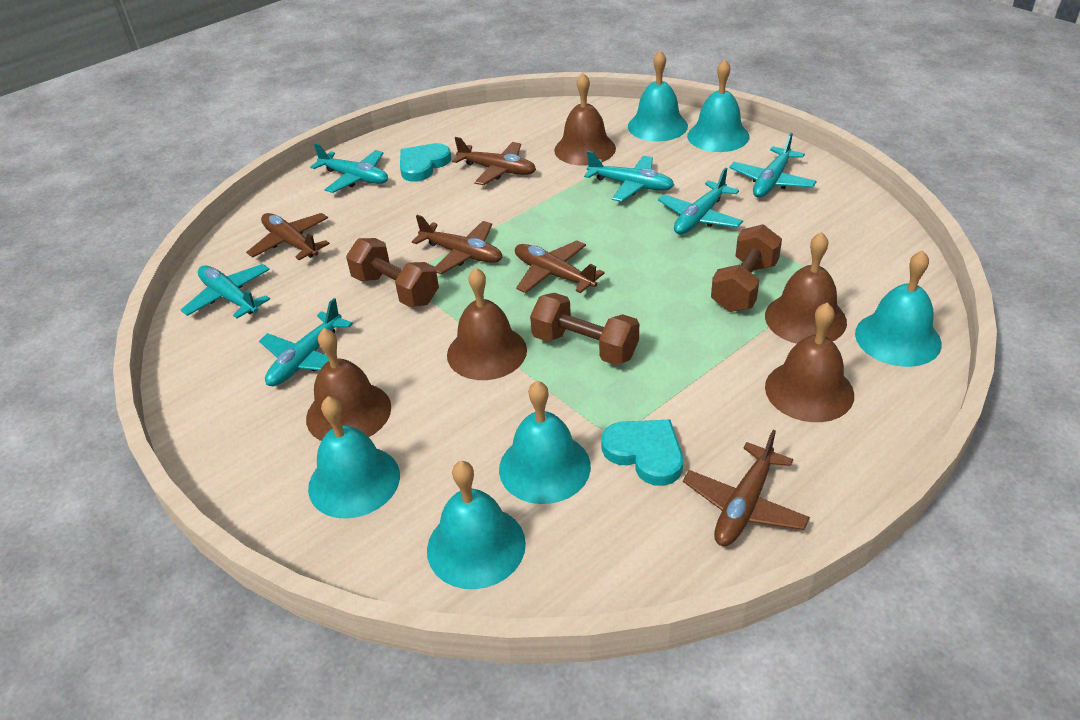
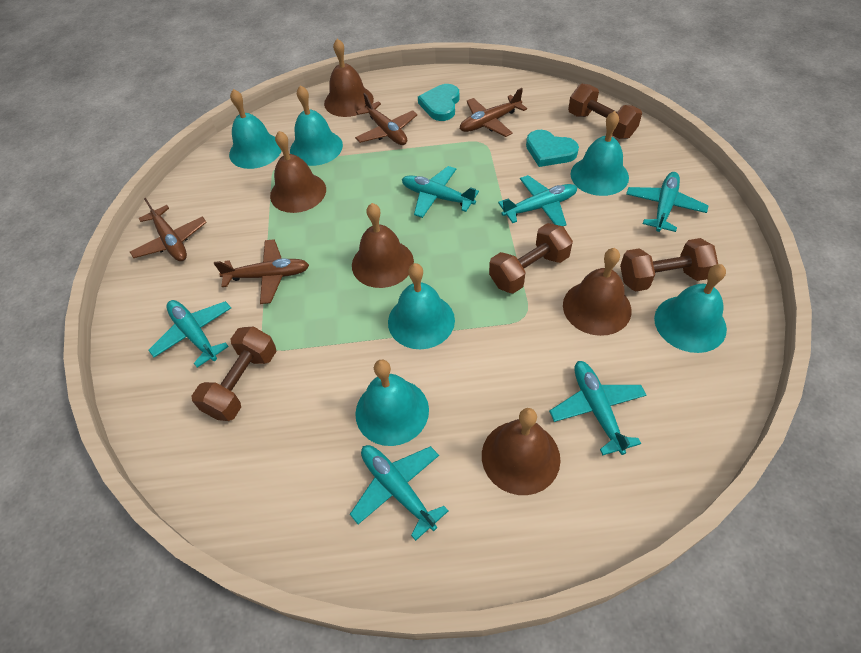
brown dumbbell: 3 -> 4
brown plane: 5 -> 4

